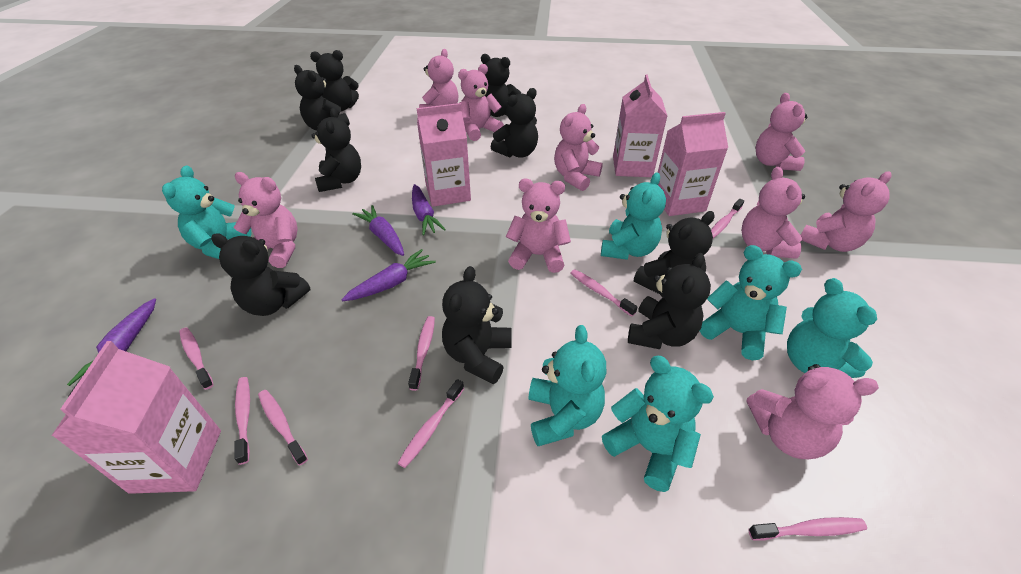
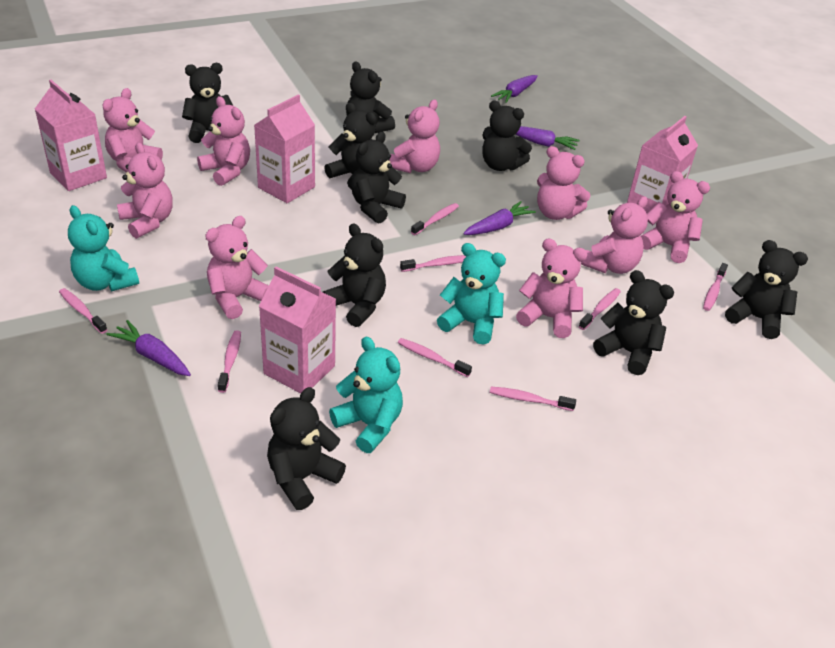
turquoise teddy bear: 6 -> 3

